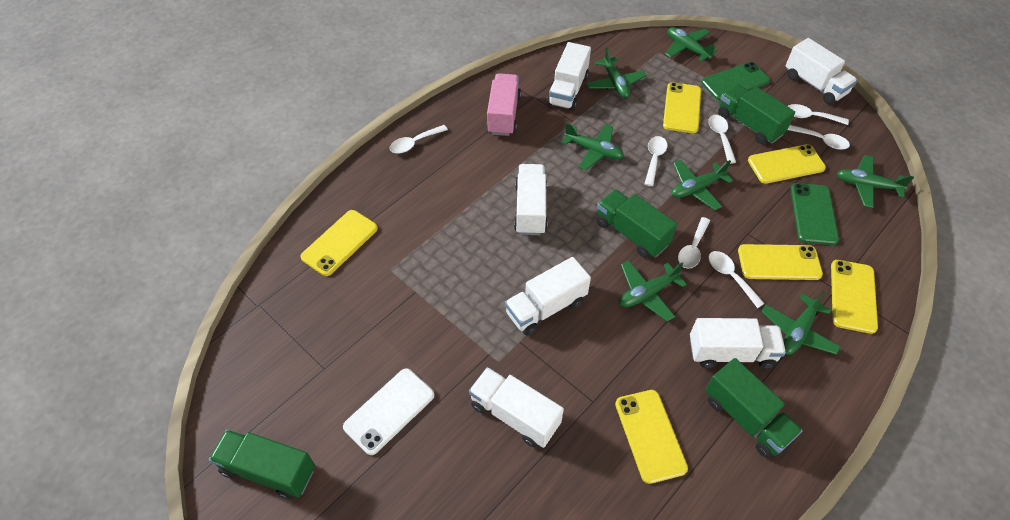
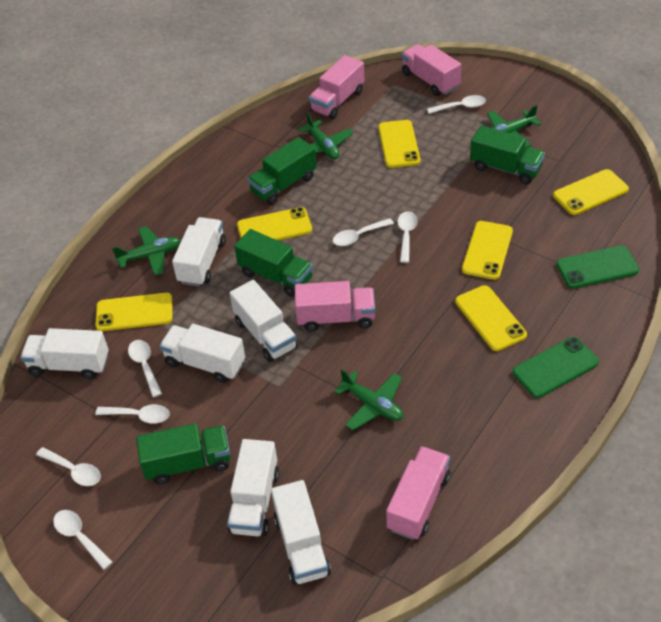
green plane: 7 -> 4
pink truck: 1 -> 4
white phone: 1 -> 0

